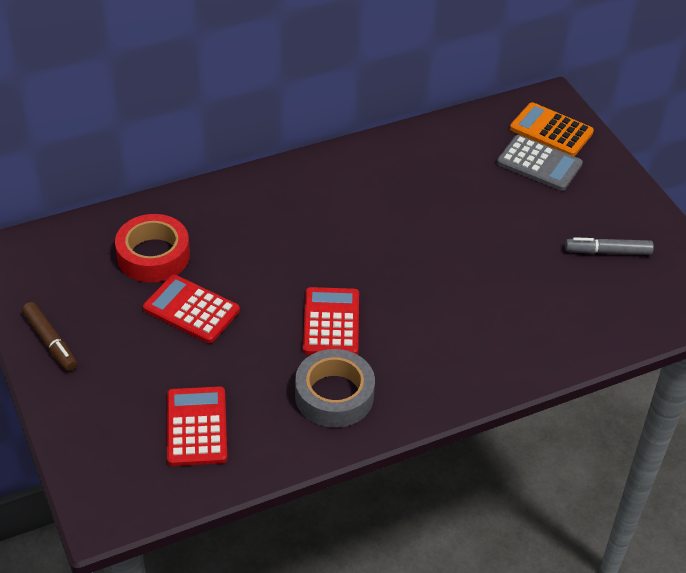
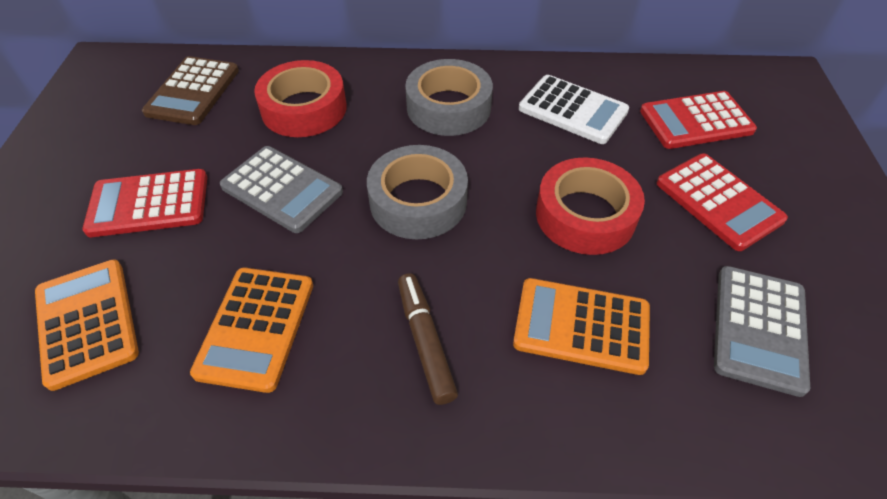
brown calculator: 0 -> 1
grey calculator: 1 -> 2
grey marker: 1 -> 0
grey tape: 1 -> 2
orange calculator: 1 -> 3
red tape: 1 -> 2
white calculator: 0 -> 1

